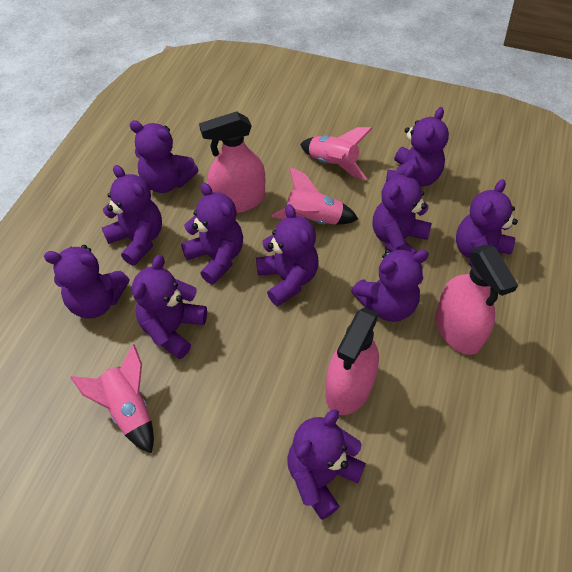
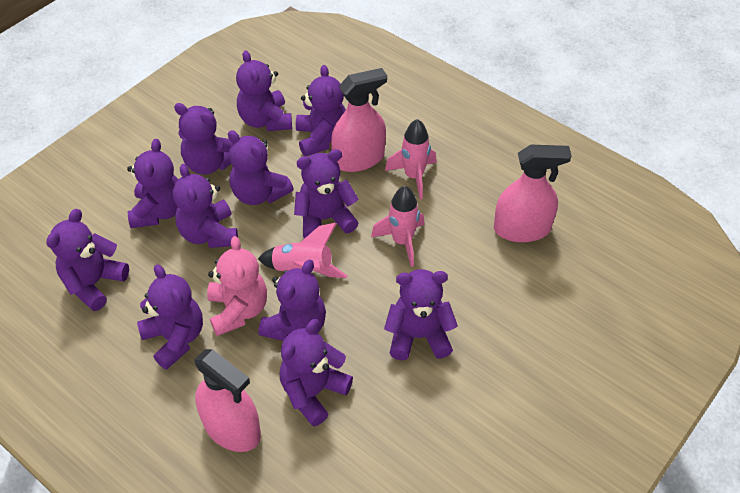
pink teddy bear: 0 -> 1
purple teddy bear: 11 -> 12

